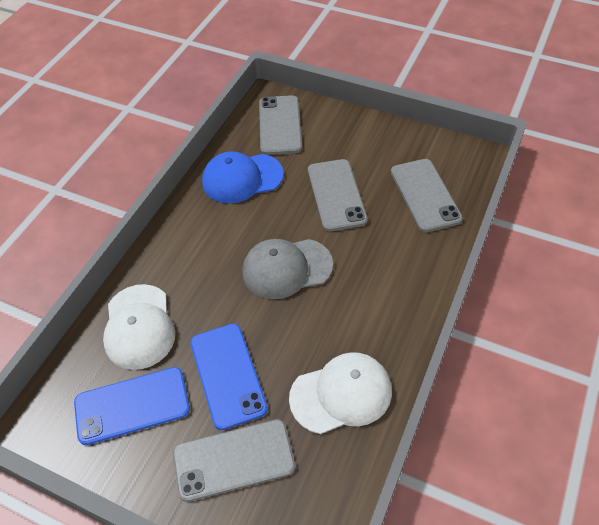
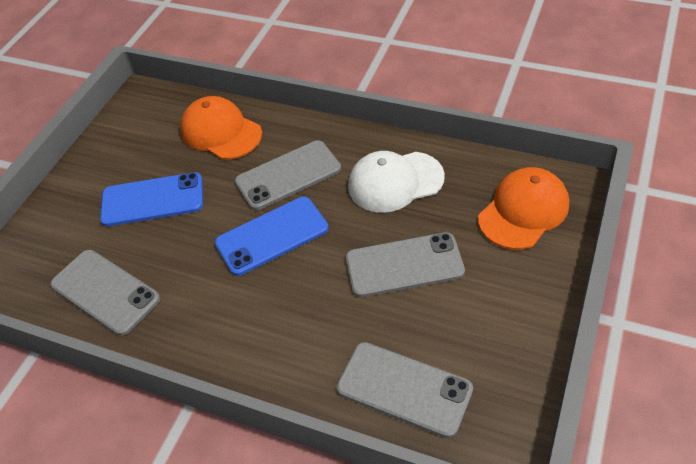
blue cap: 1 -> 0
grey cap: 1 -> 0
orange cap: 0 -> 2
white cap: 2 -> 1

